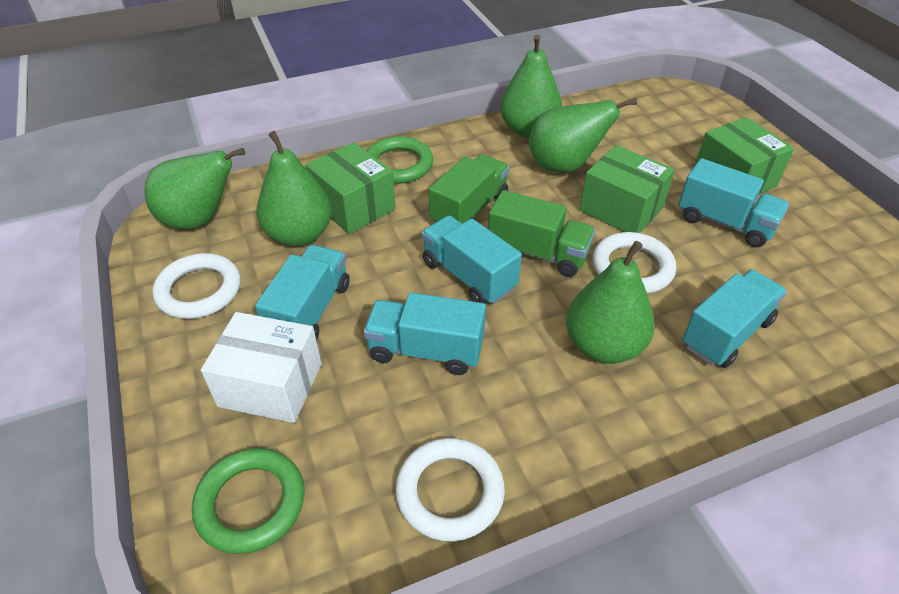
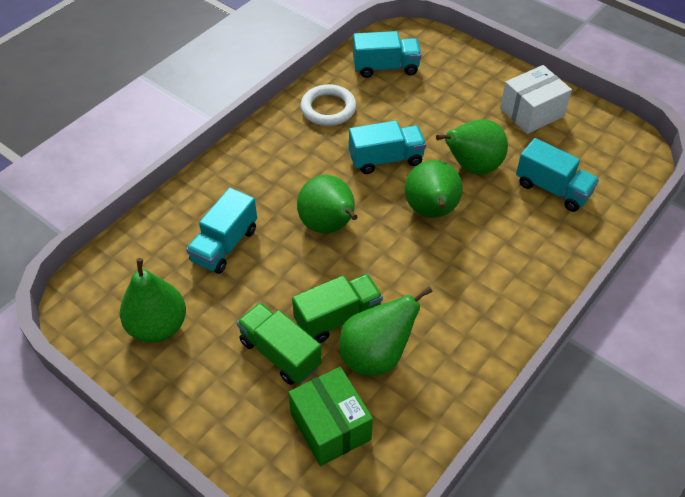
green box: 3 -> 1
green ring: 2 -> 0
turquoise truck: 5 -> 4
white ring: 3 -> 1

